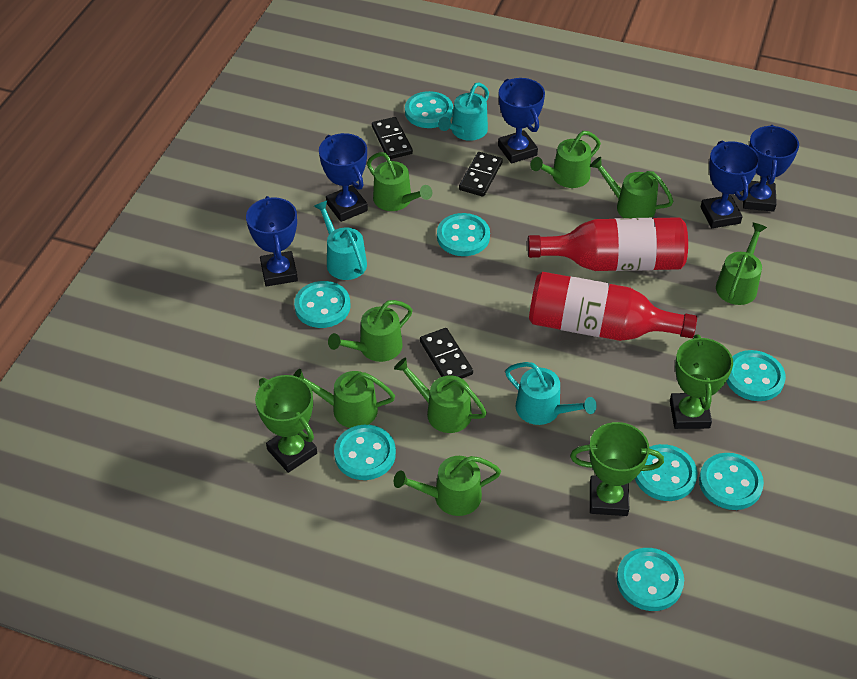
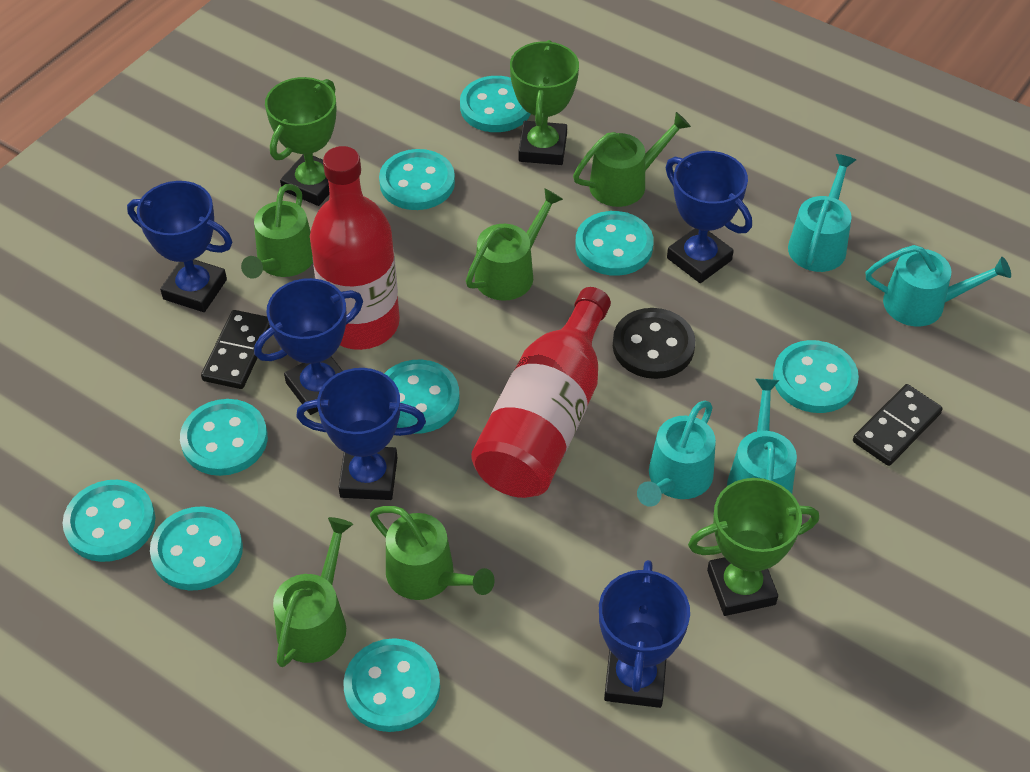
black button: 0 -> 1
black domino: 3 -> 2
green watering can: 8 -> 5
turquoise button: 8 -> 9
turquoise watering can: 3 -> 4

